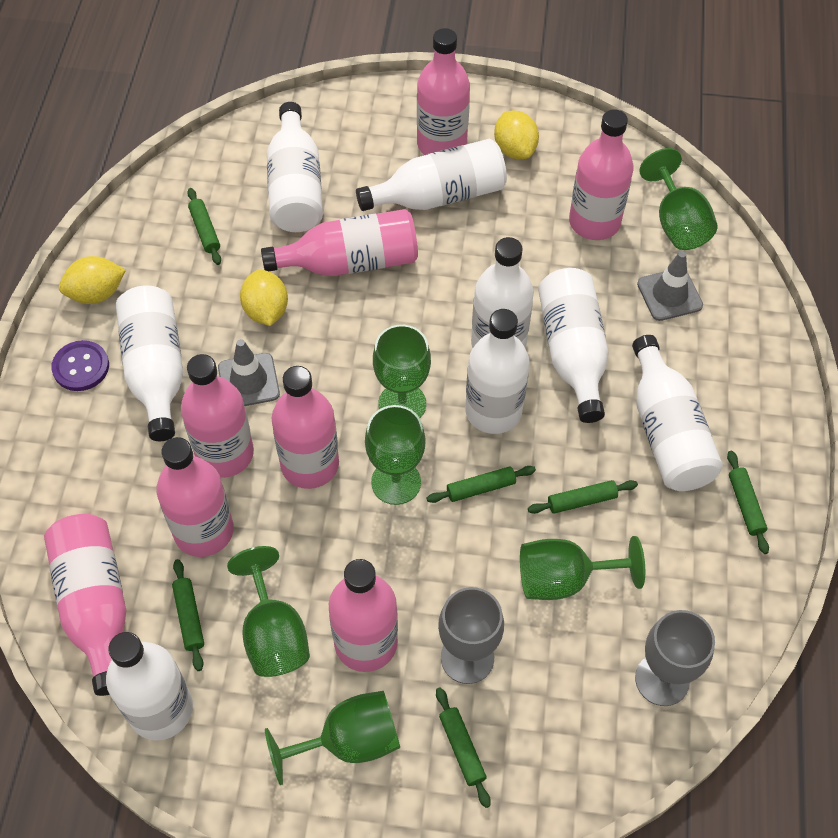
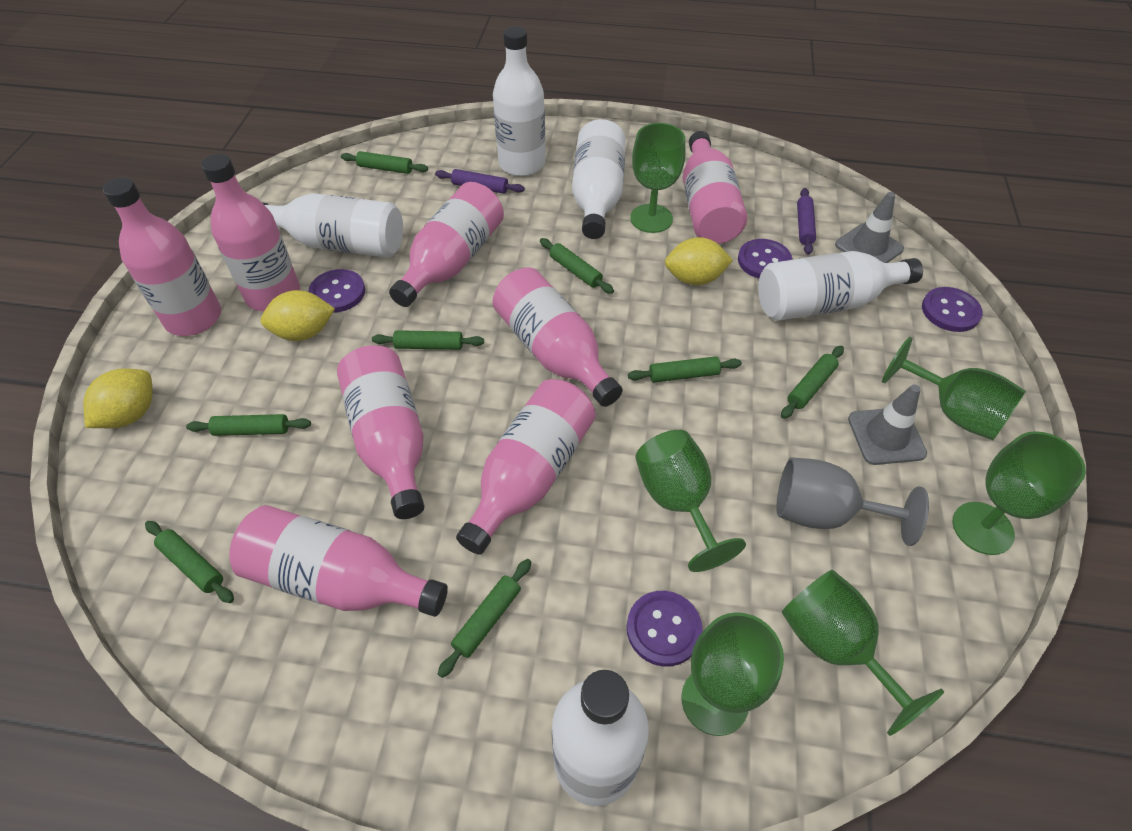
green rolling pin: 6 -> 8
grey goblet: 2 -> 1
purple button: 1 -> 4
purple rolling pin: 0 -> 2
white bottle: 8 -> 5

